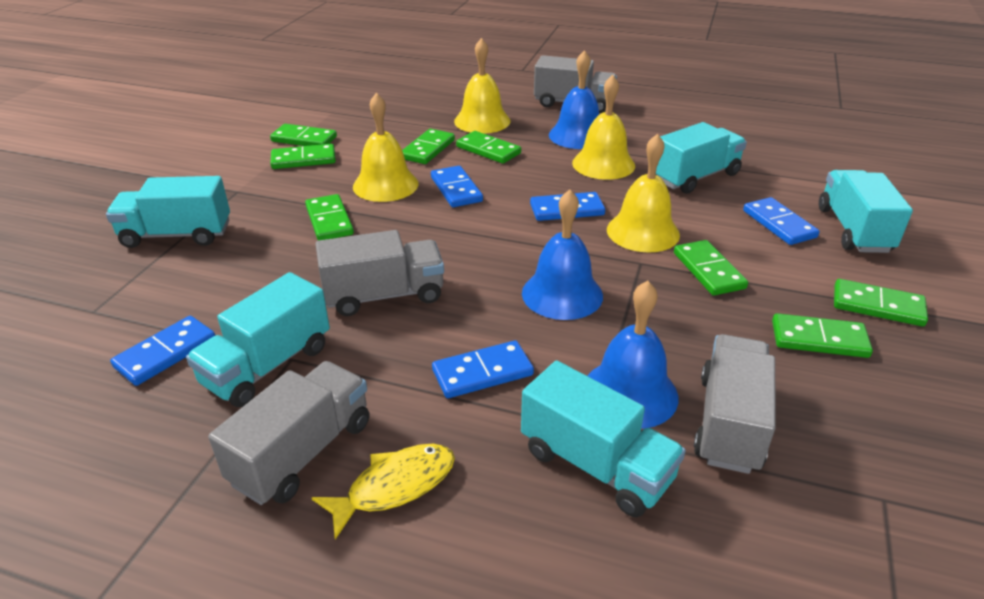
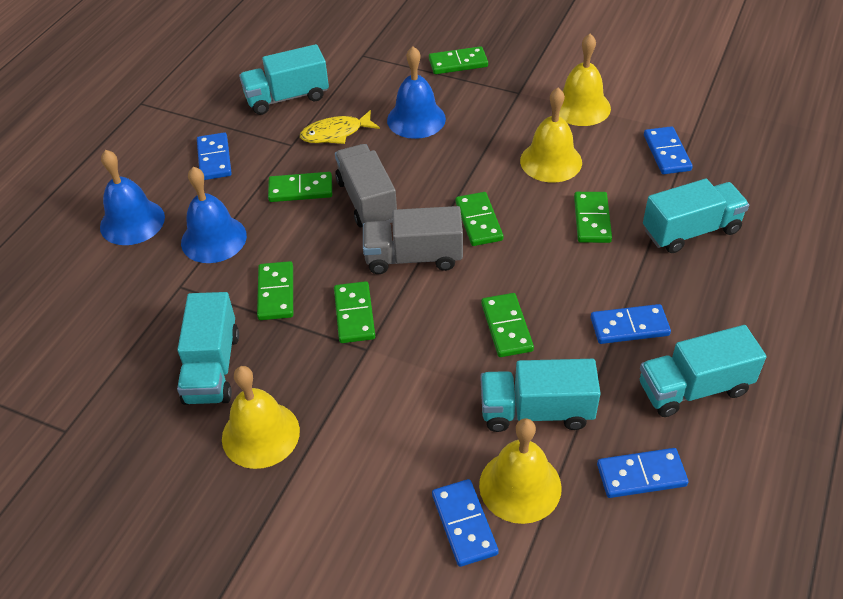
green domino: 8 -> 7
grey truck: 4 -> 2

